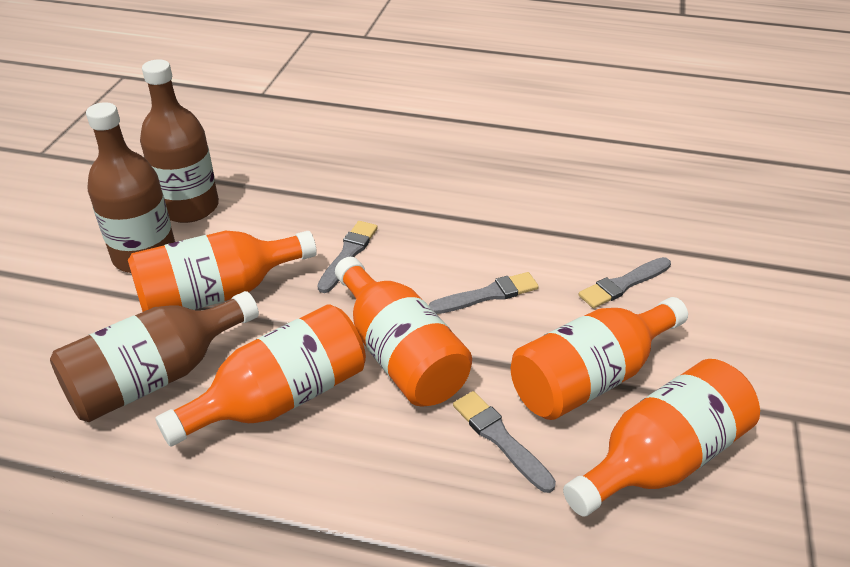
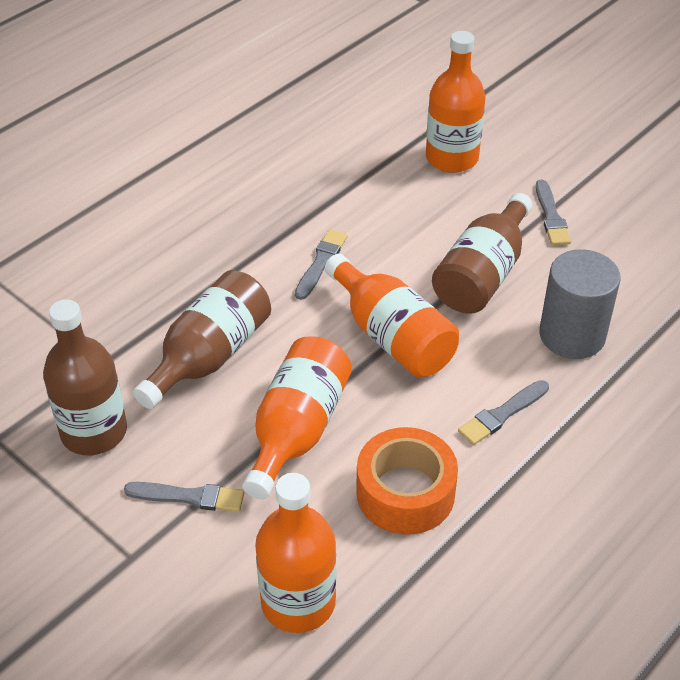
grey cylinder: 0 -> 1
orange bottle: 5 -> 4
orange tape: 0 -> 1

